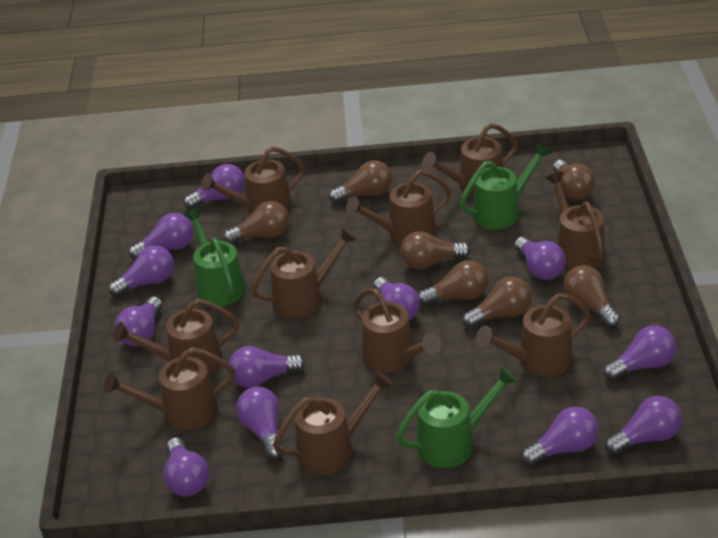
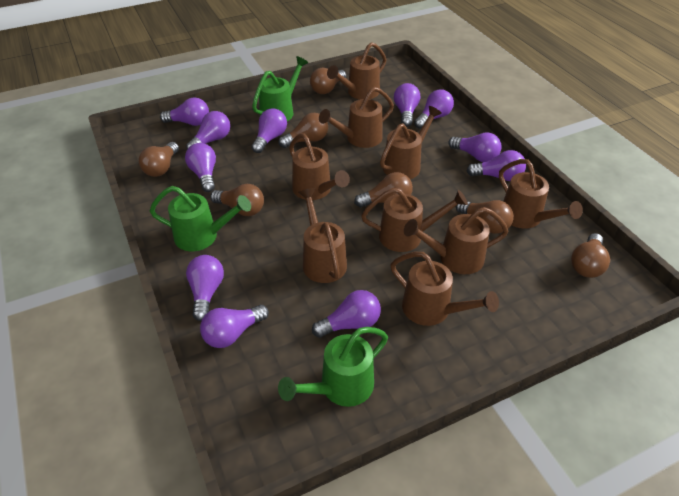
brown watering can: 10 -> 9
purple light bulb: 12 -> 11

